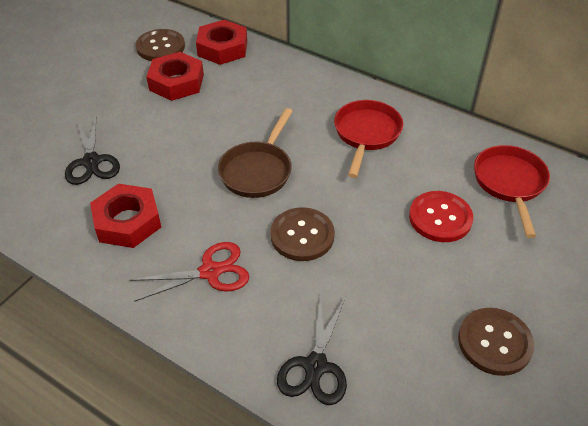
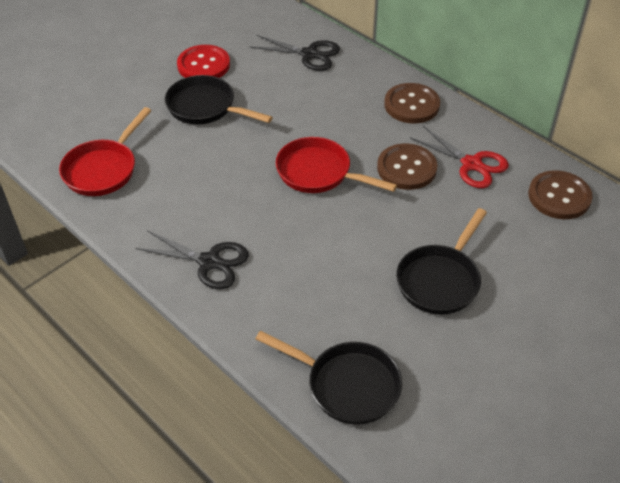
black pan: 0 -> 3
brown pan: 1 -> 0
red nut: 3 -> 0

